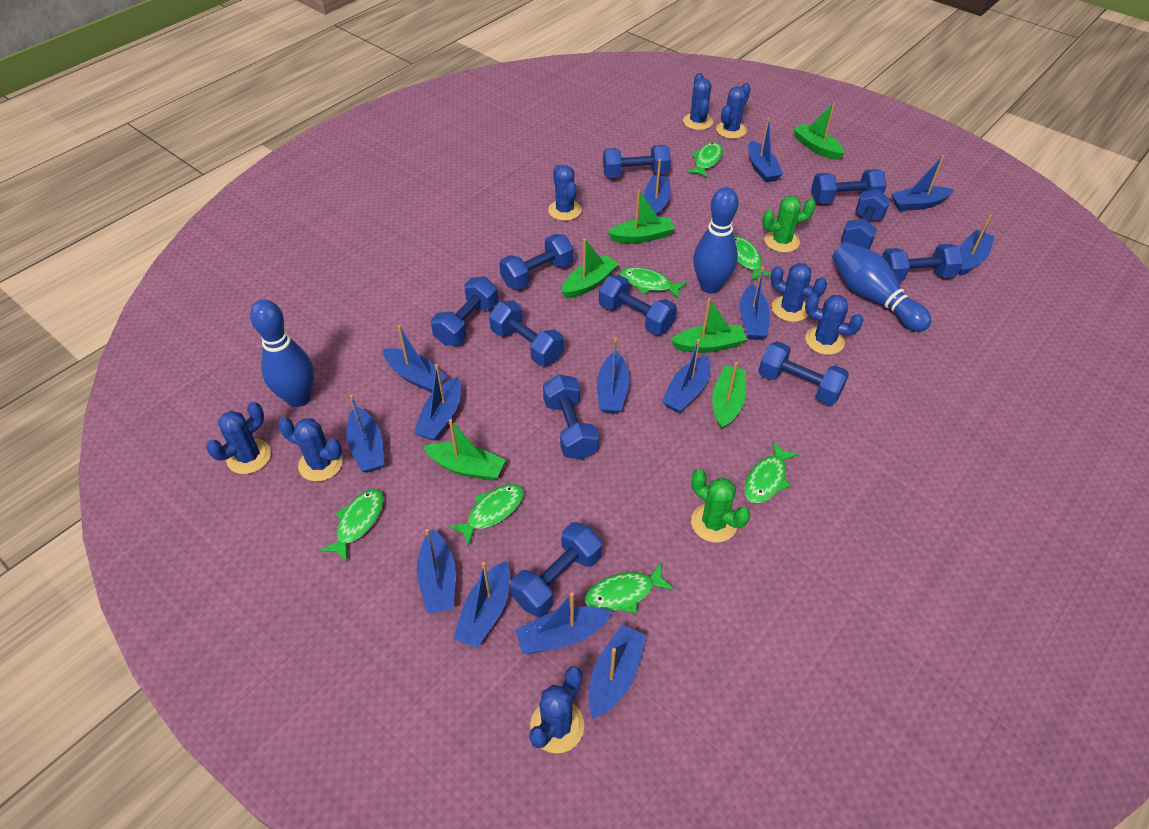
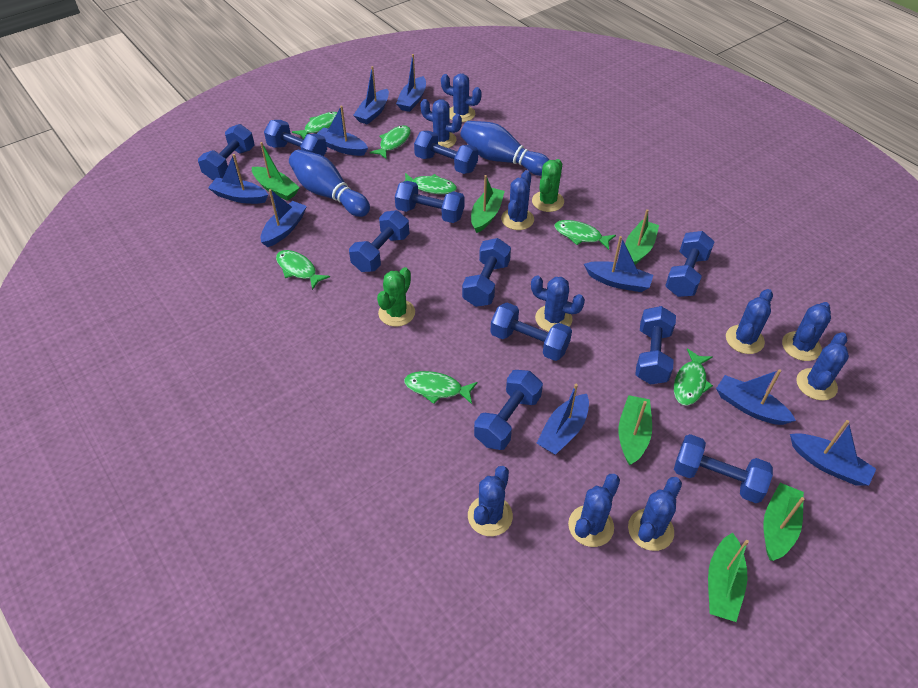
blue boat: 14 -> 9
blue bowling pin: 3 -> 2
blue cactus: 8 -> 10

